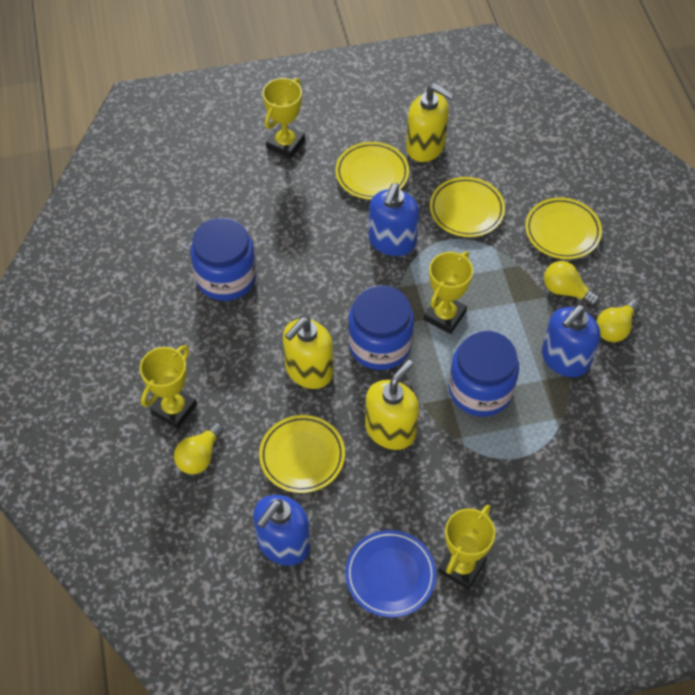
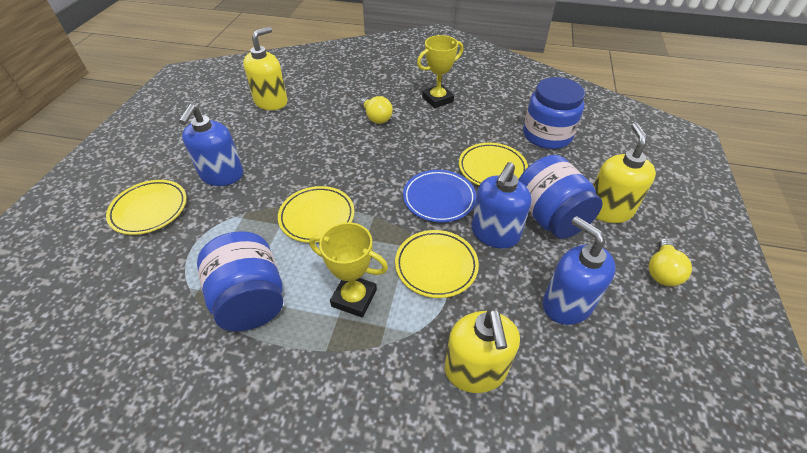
yellow light bulb: 3 -> 2
yellow trophy: 4 -> 2

